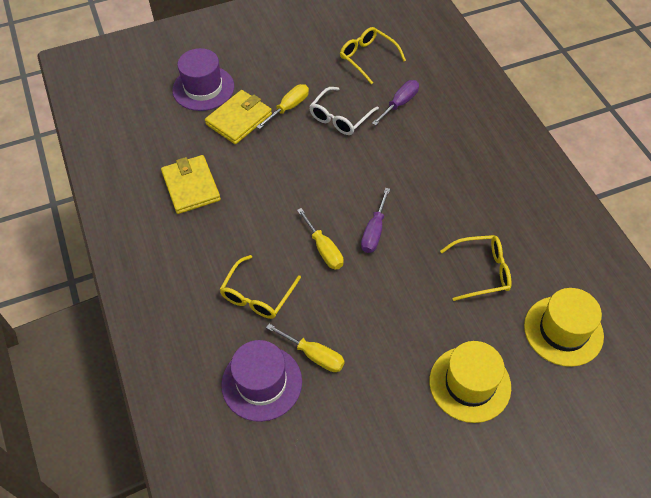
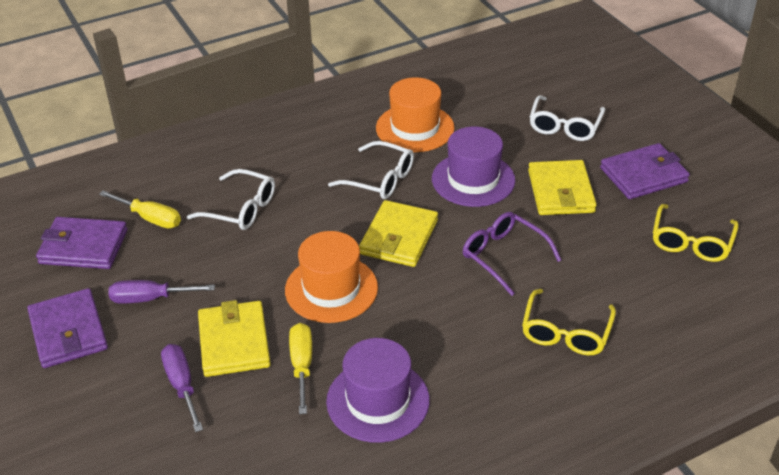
orange hat: 0 -> 2
purple glasses: 0 -> 1
purple wallet: 0 -> 3
white glasses: 1 -> 3
yellow glasses: 3 -> 2
yellow hat: 2 -> 0
yellow screwdriver: 3 -> 2
yellow wallet: 2 -> 3

